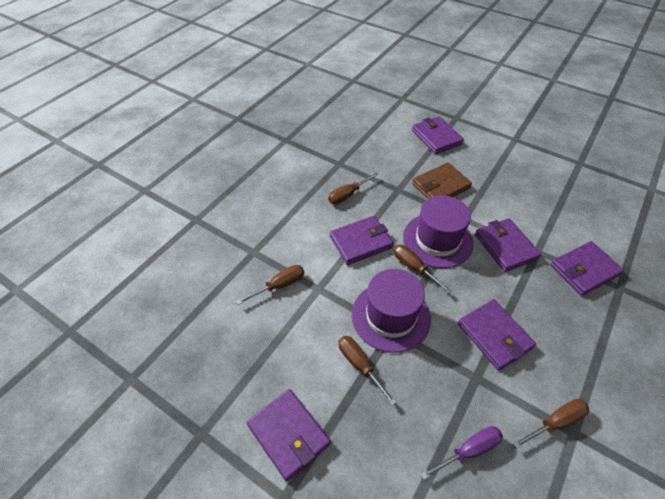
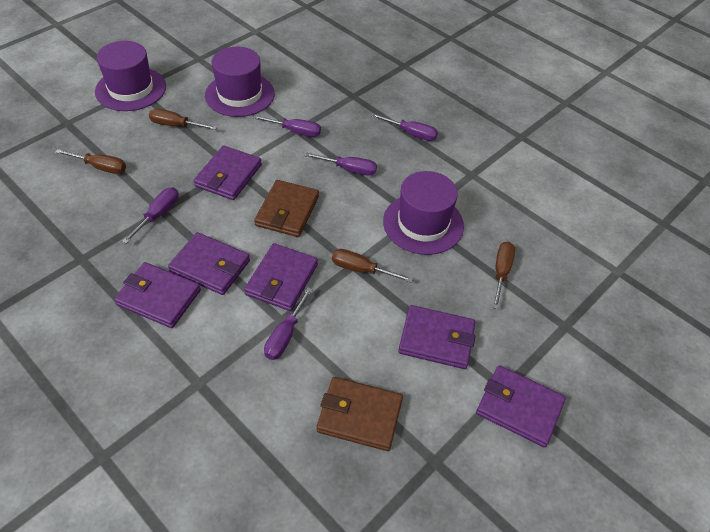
brown screwdriver: 5 -> 4
brown wallet: 1 -> 2
purple hat: 2 -> 3
purple screwdriver: 1 -> 5

